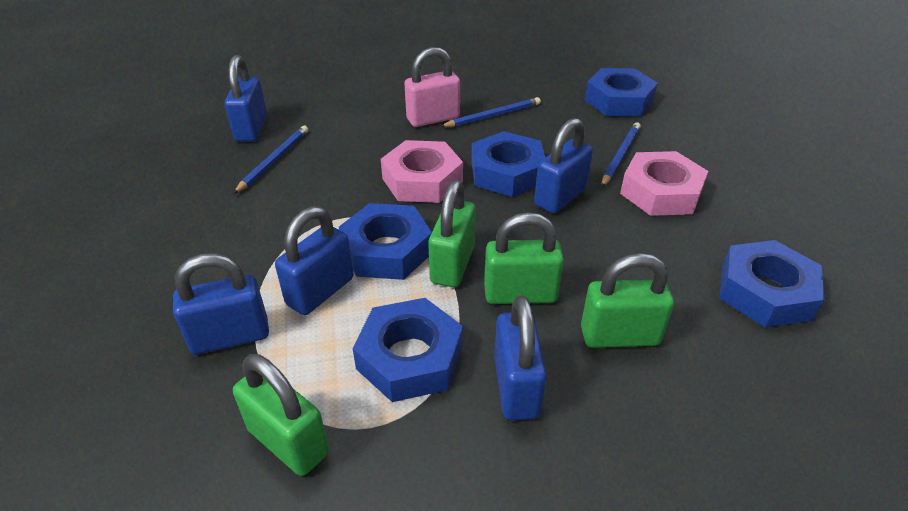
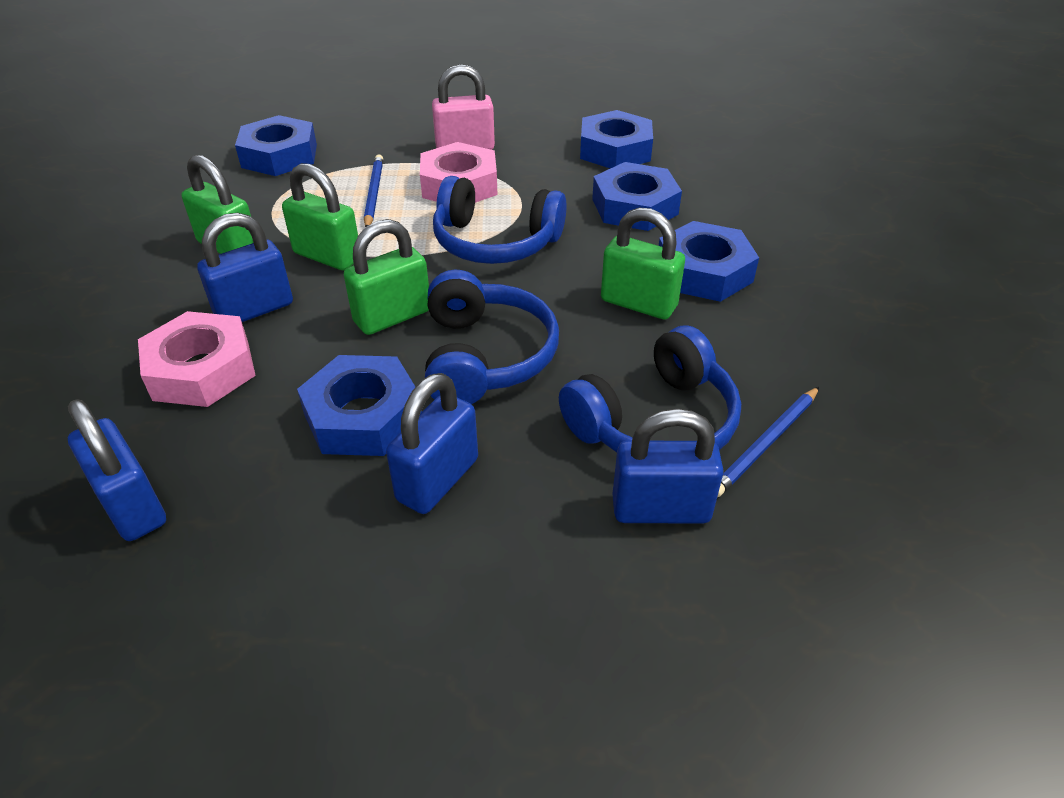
blue headphones: 0 -> 3
blue padlock: 5 -> 4
blue pencil: 3 -> 2

